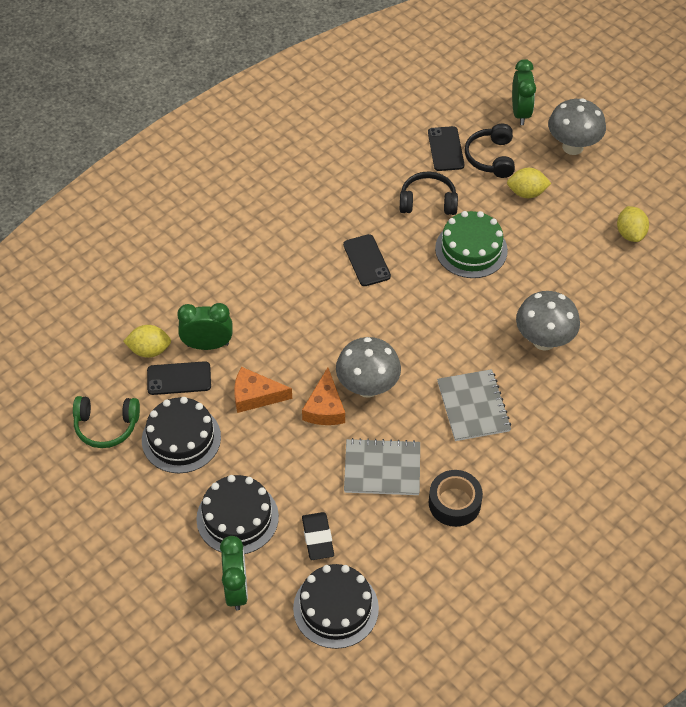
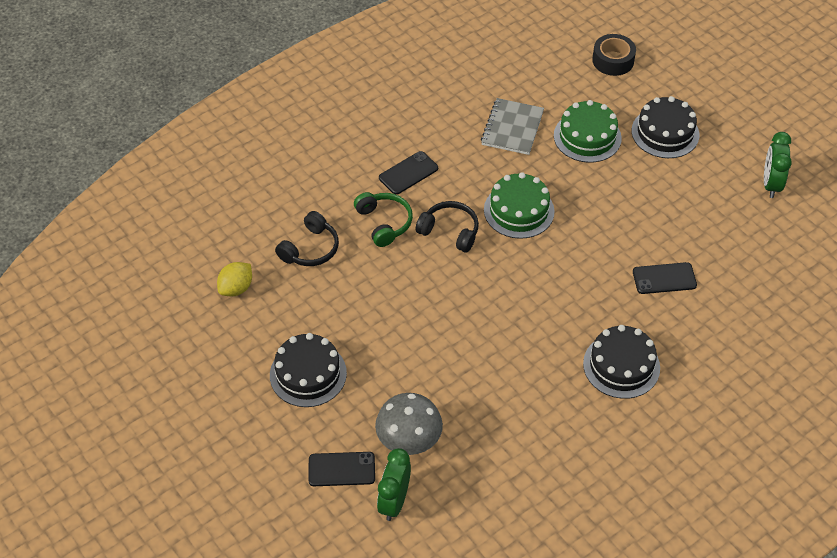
black eraser: 1 -> 0
green cake: 1 -> 2
green clock: 3 -> 2
grey mushroom: 3 -> 1
grey notebook: 2 -> 1
orange cheese: 2 -> 0
yellow lemon: 3 -> 1

